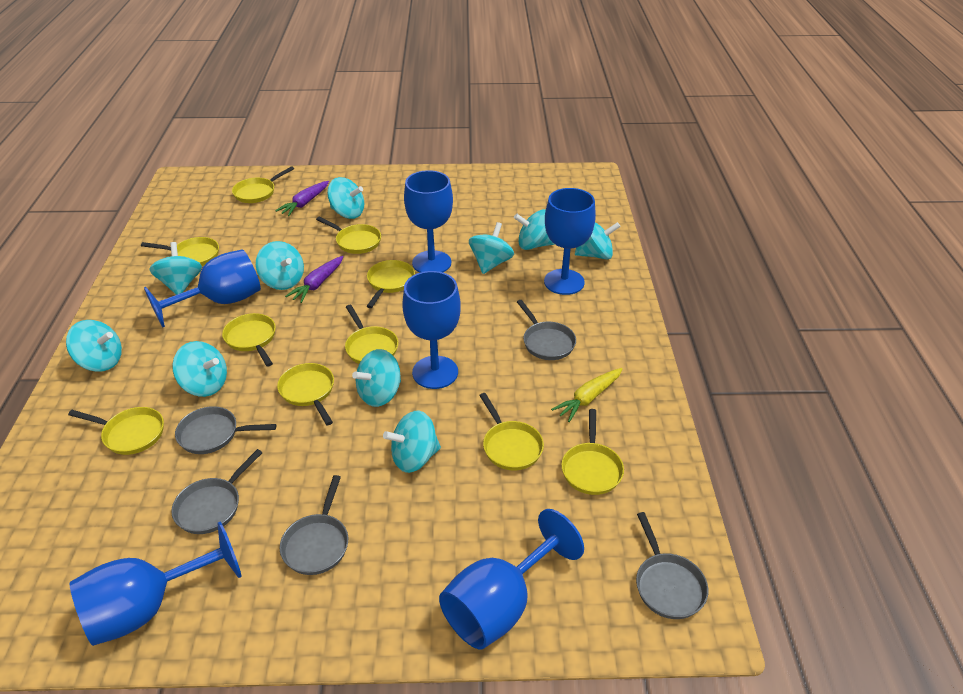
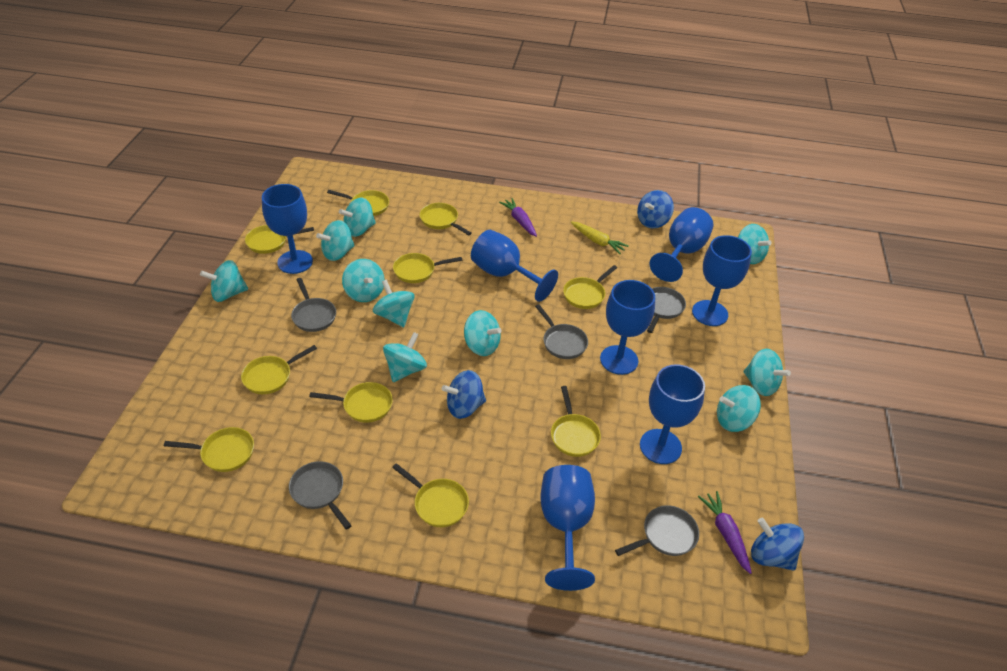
blue goblet: 6 -> 7
blue spinning top: 0 -> 3

